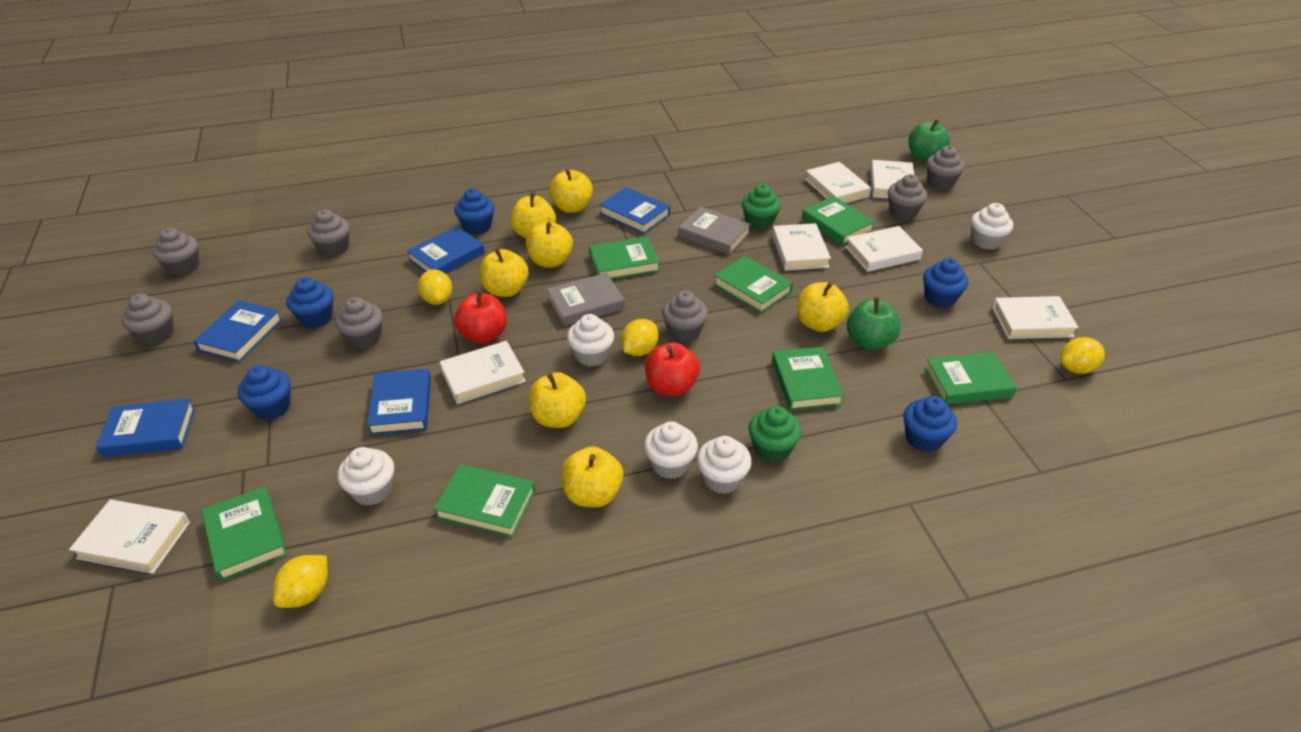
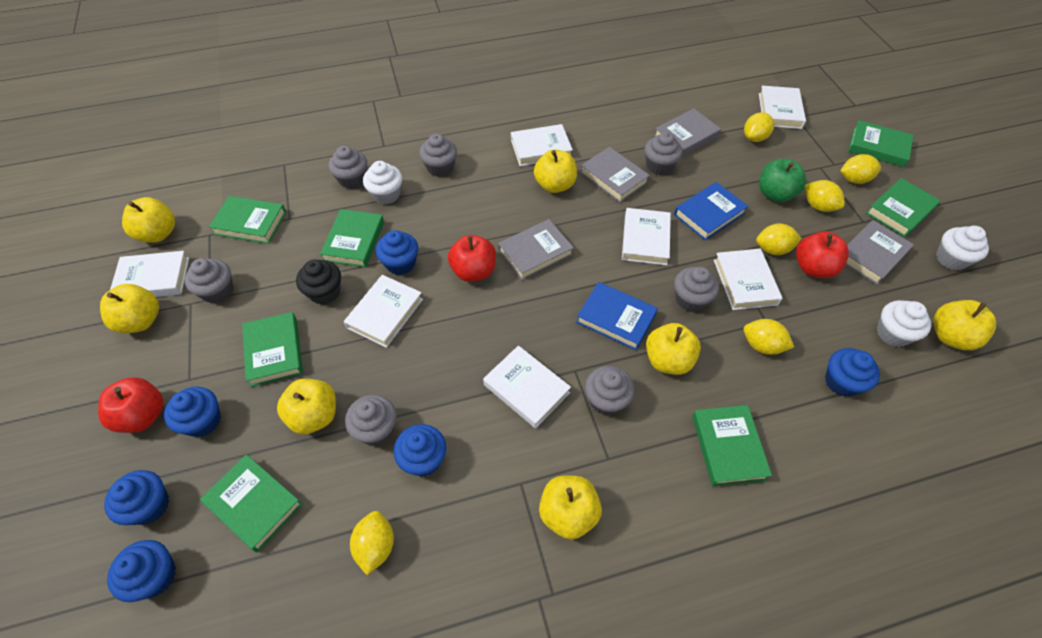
black cupcake: 0 -> 1
blue book: 5 -> 2
blue cupcake: 5 -> 6
green apple: 2 -> 1
green cupcake: 2 -> 0
grey book: 2 -> 4
red apple: 2 -> 3
white cupcake: 5 -> 3
yellow lemon: 4 -> 6

